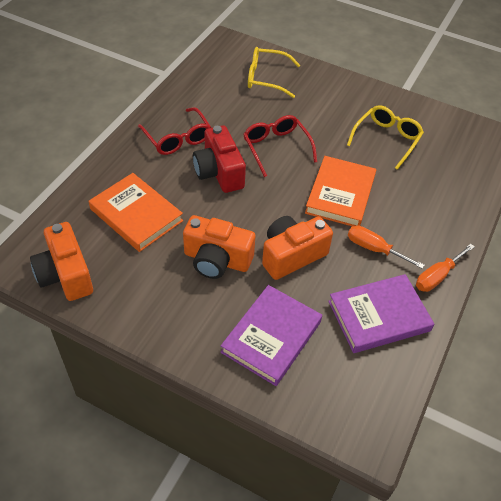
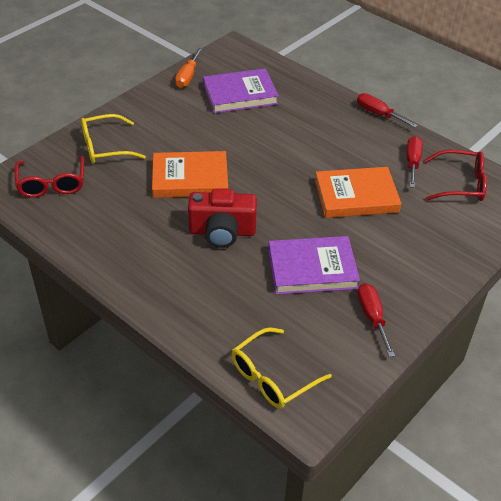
orange camera: 3 -> 0
orange screwdriver: 2 -> 1
red screwdriver: 0 -> 3

